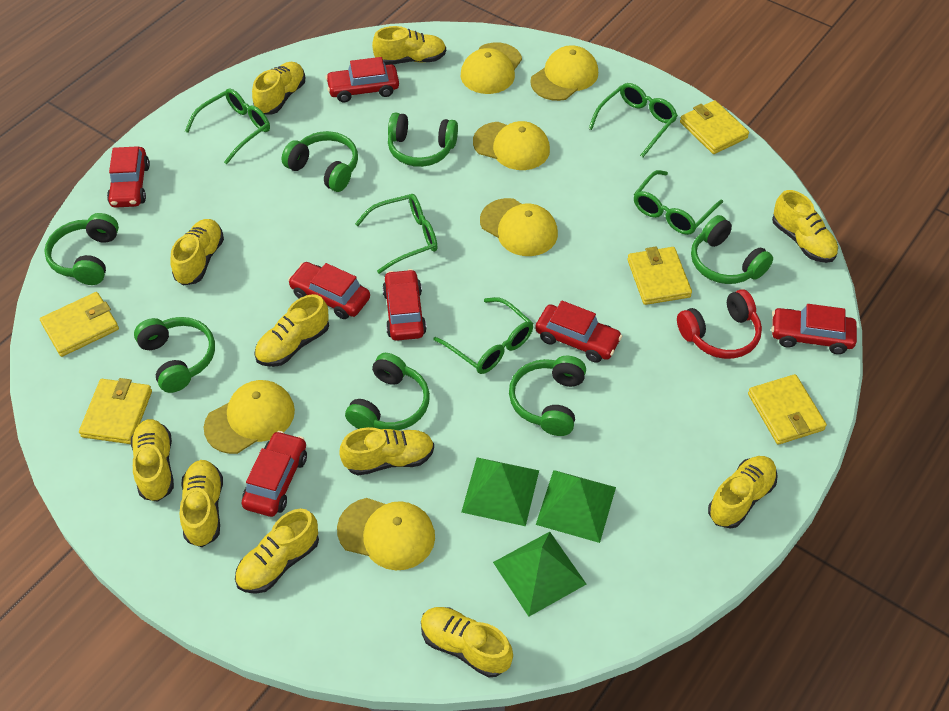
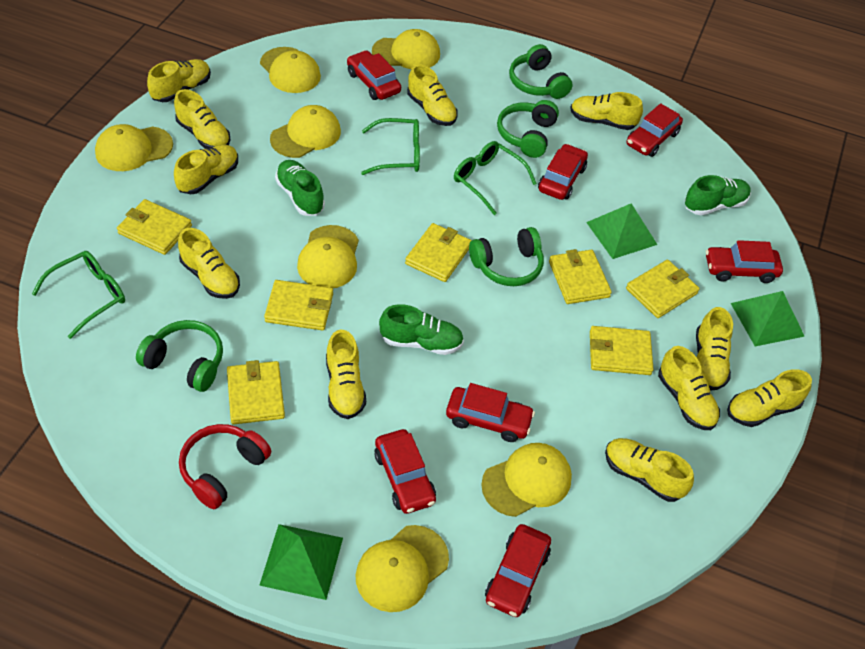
green glasses: 5 -> 3
green headphones: 7 -> 4
green shoe: 0 -> 3
yellow cap: 6 -> 7
yellow wallet: 5 -> 7

